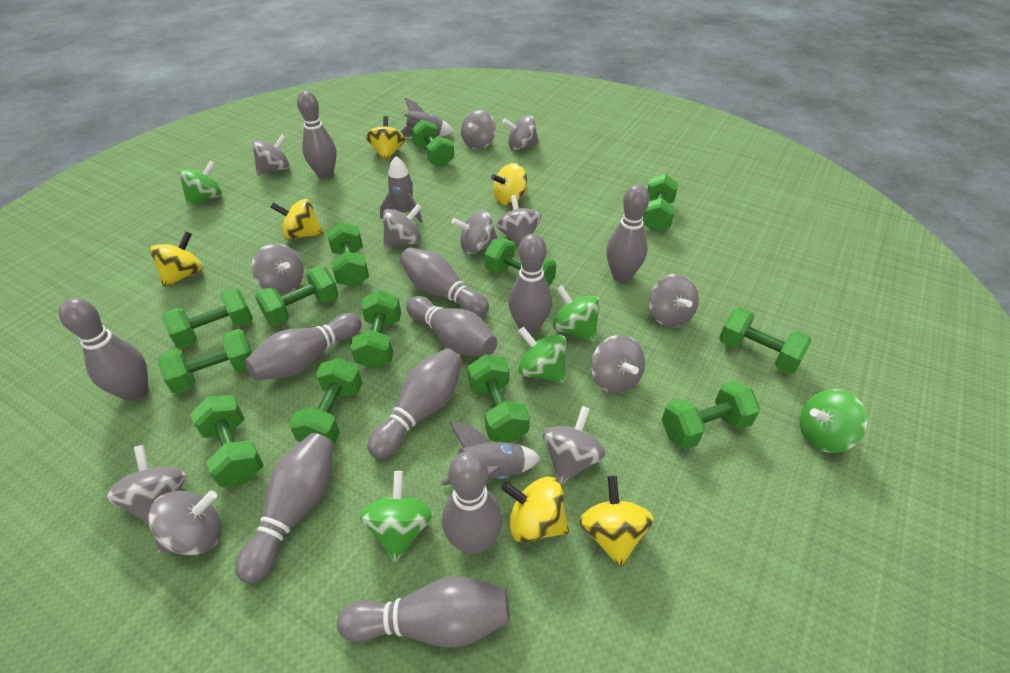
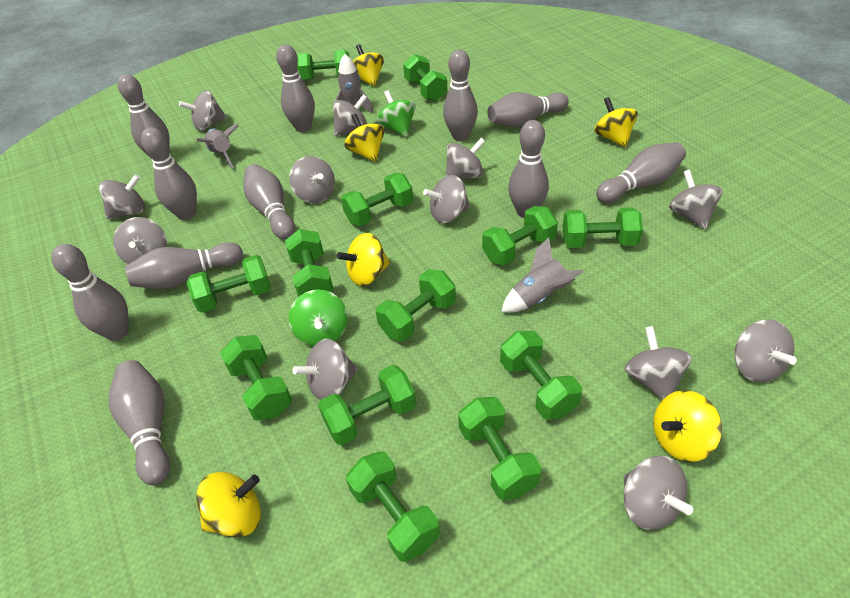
green spinning top: 5 -> 2

